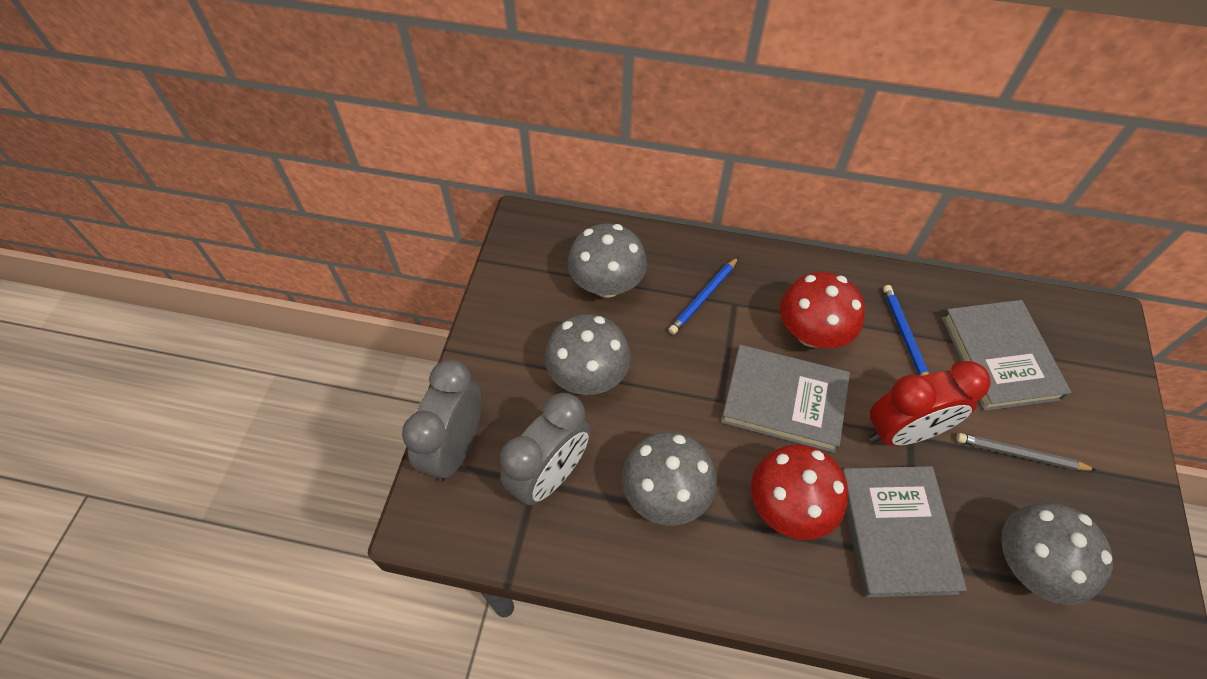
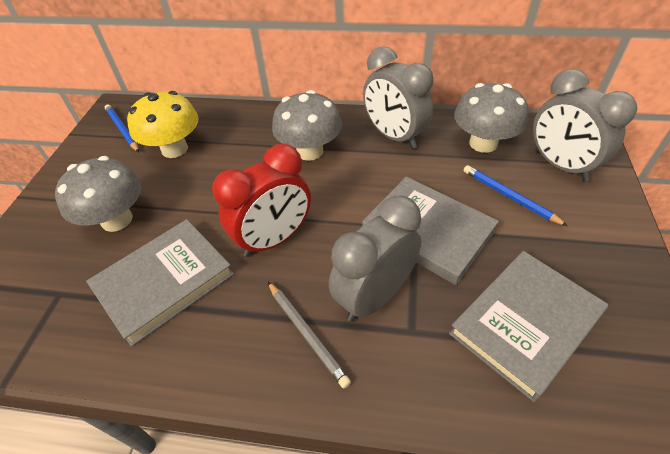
grey clock: 2 -> 3
grey mushroom: 4 -> 3
red mushroom: 2 -> 0
yellow mushroom: 0 -> 1

